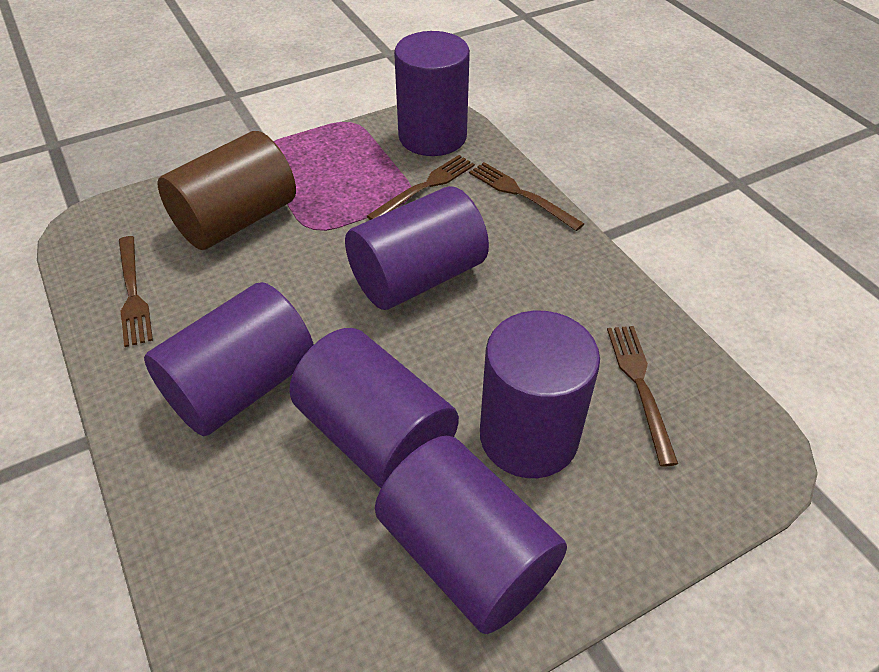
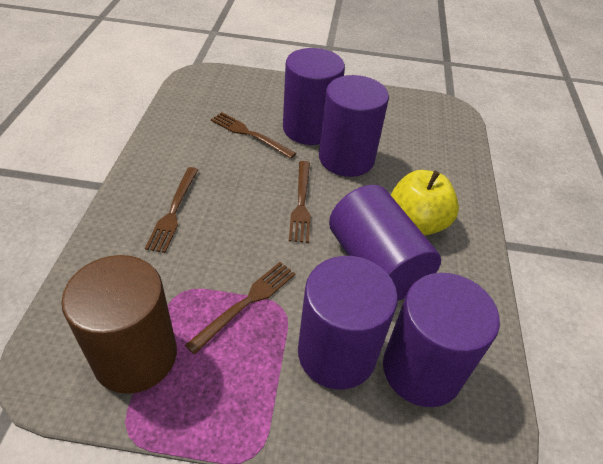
purple cylinder: 6 -> 5
yellow apple: 0 -> 1

